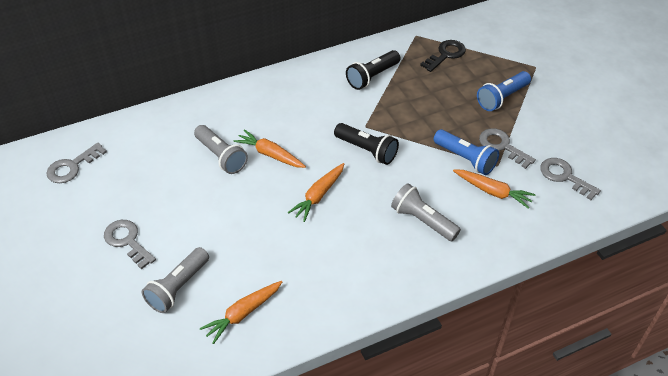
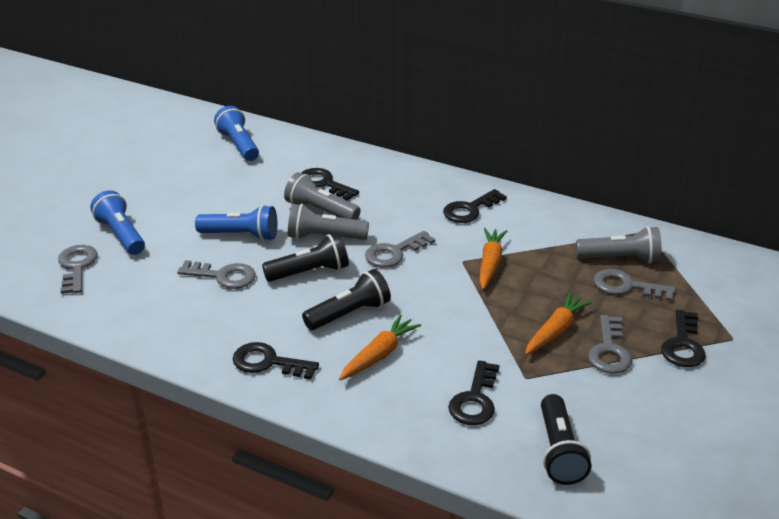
black flashlight: 2 -> 3
black key: 1 -> 5
blue flashlight: 2 -> 3
grey key: 4 -> 5
orange carrot: 4 -> 3

